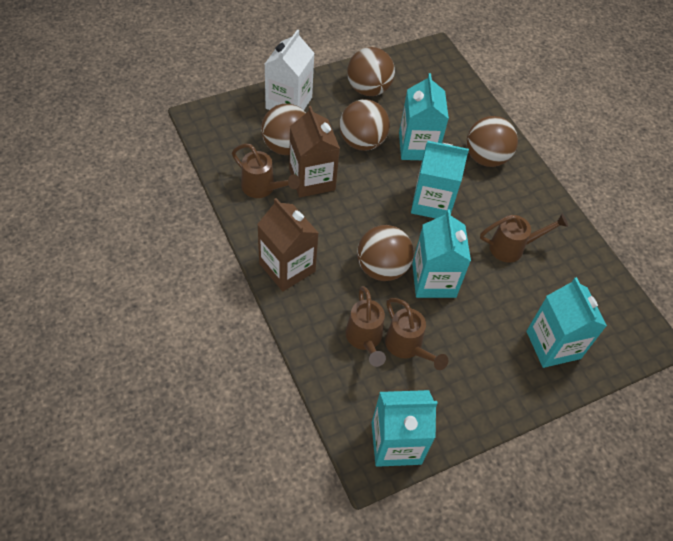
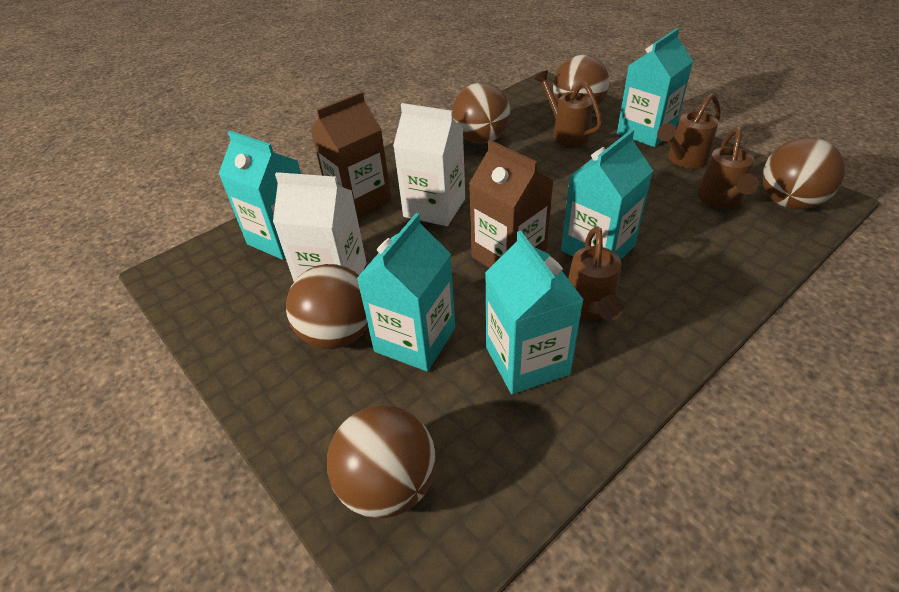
white carton: 1 -> 2

